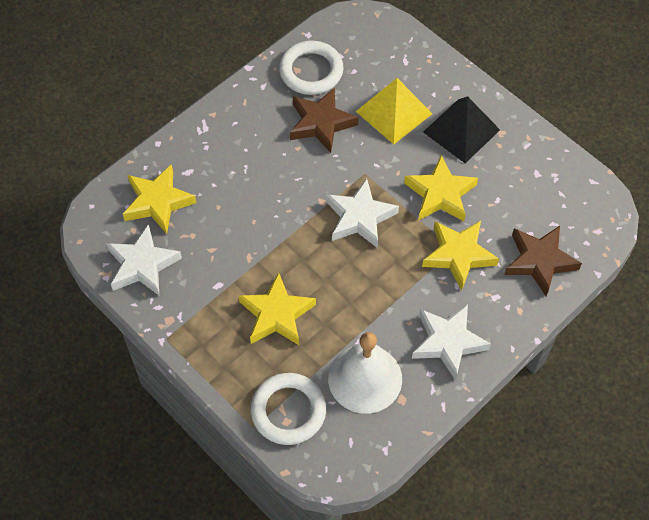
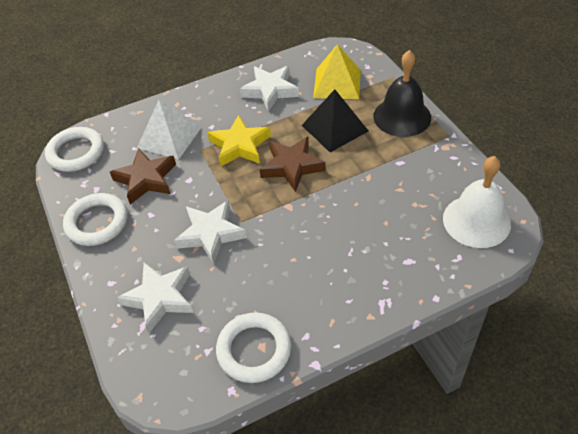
black bell: 0 -> 1
white pyramid: 0 -> 1
white ring: 2 -> 3
yellow star: 4 -> 1

